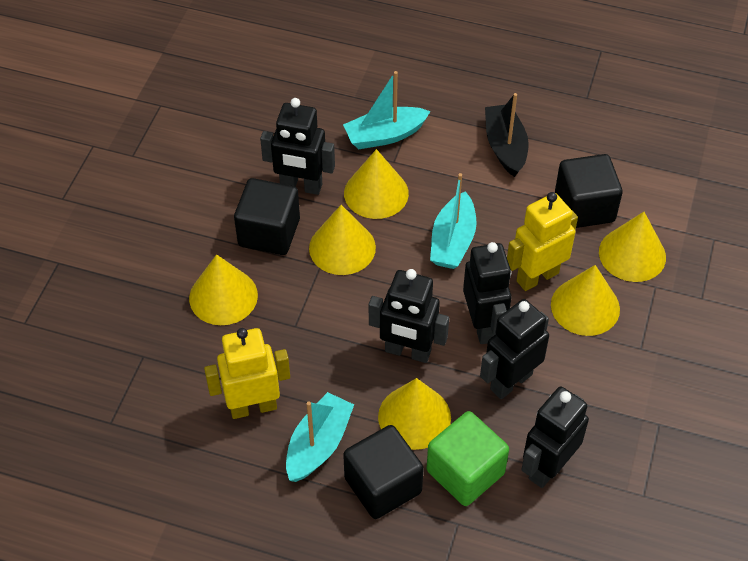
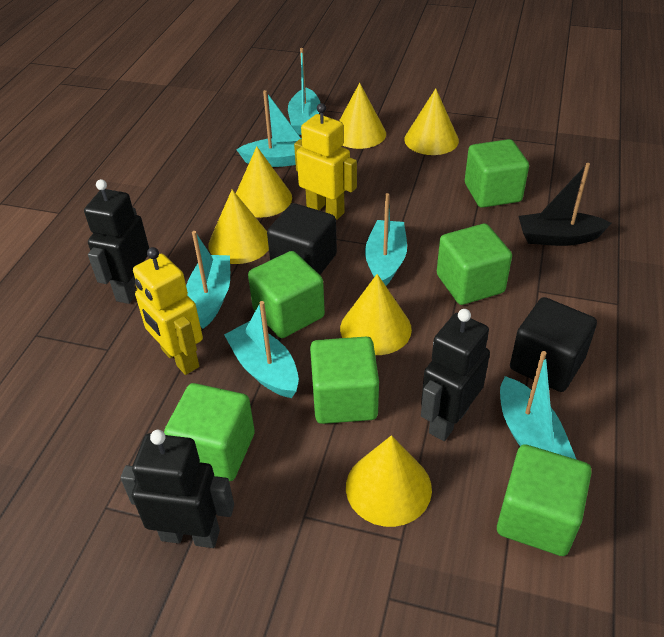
black cube: 3 -> 2
black robot: 5 -> 3
green cube: 1 -> 6
turquoise boat: 3 -> 6

